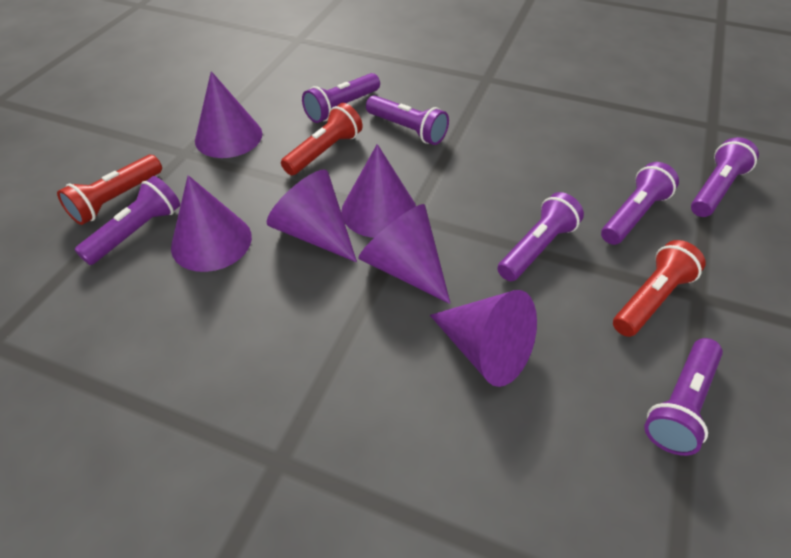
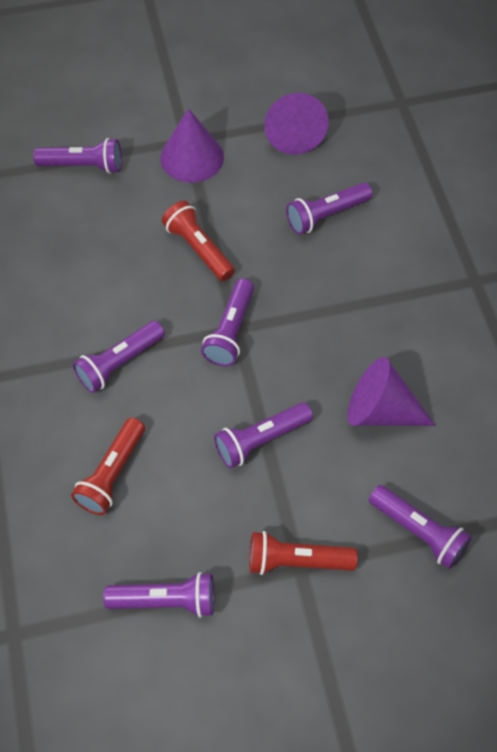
purple cone: 6 -> 3

